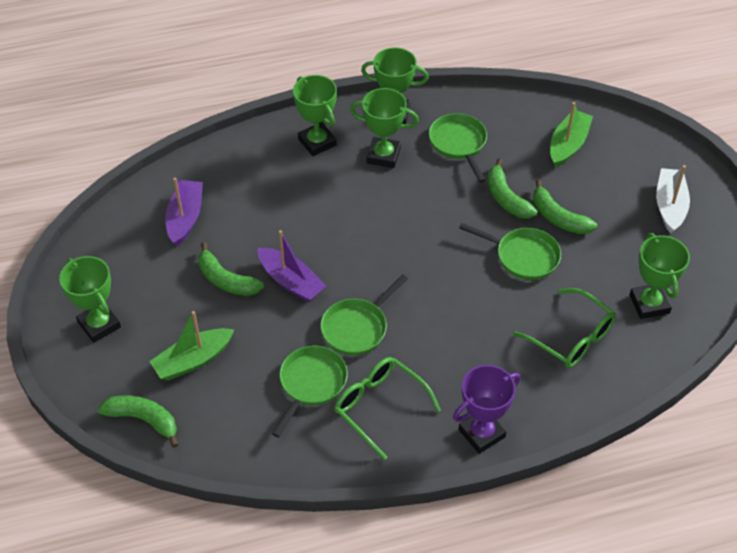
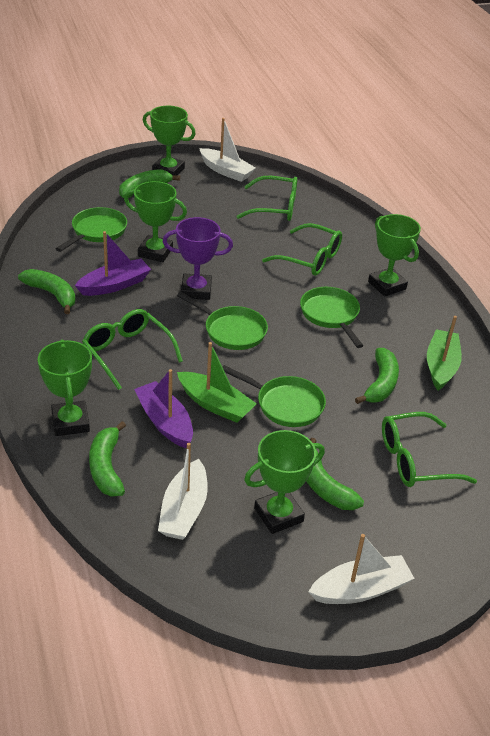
green banana: 4 -> 5
green glasses: 2 -> 4
white boat: 1 -> 3

